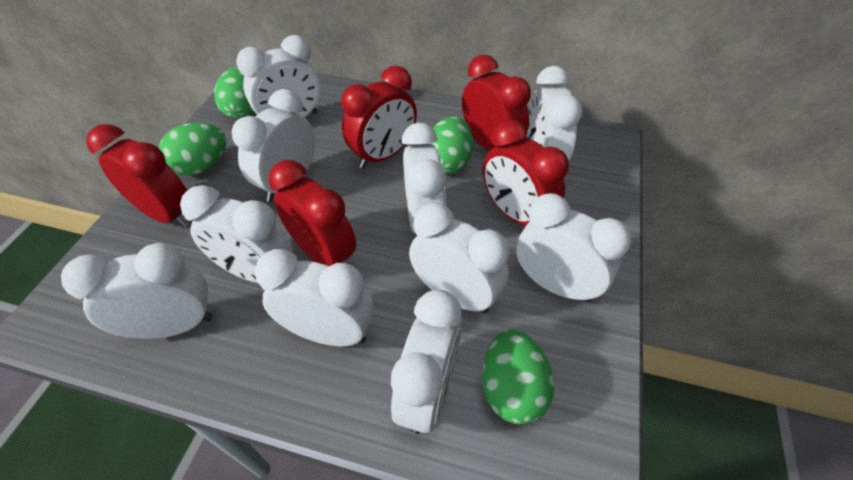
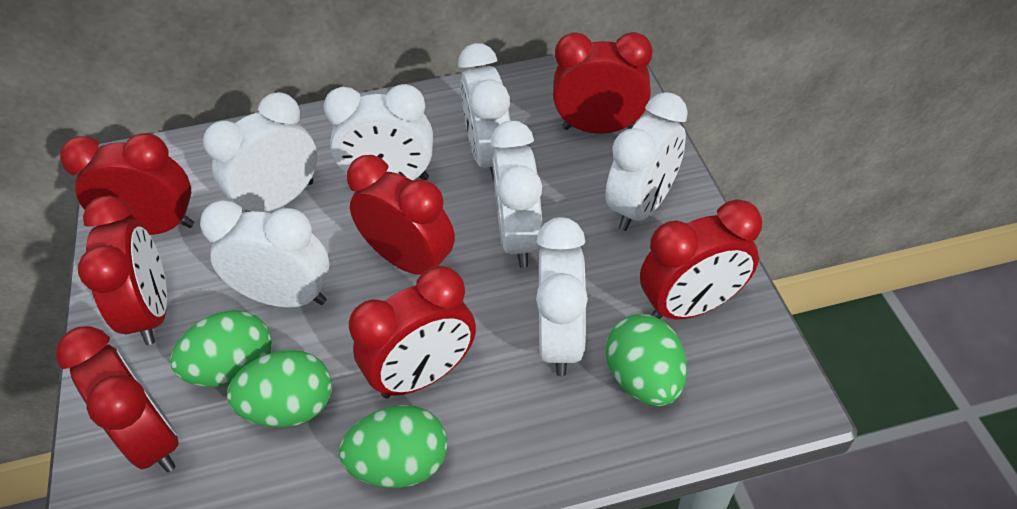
red clock: 5 -> 7
white clock: 10 -> 7

